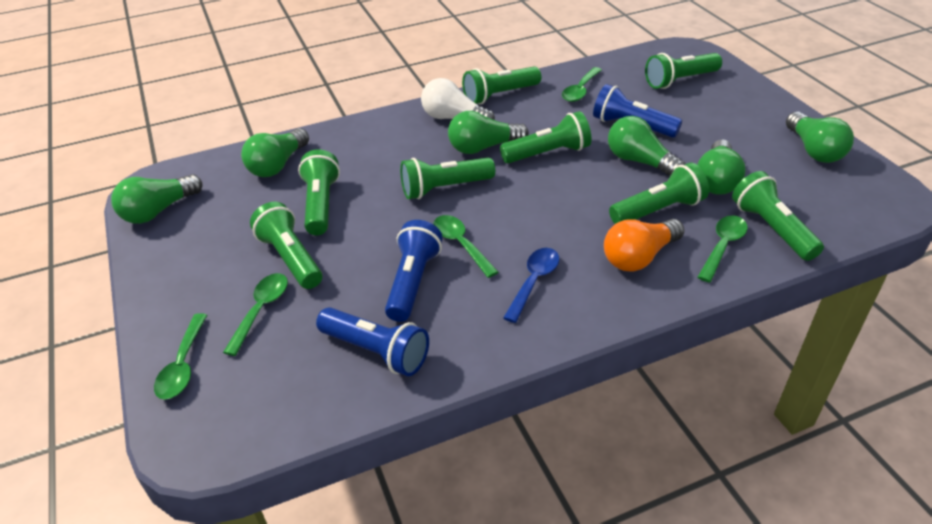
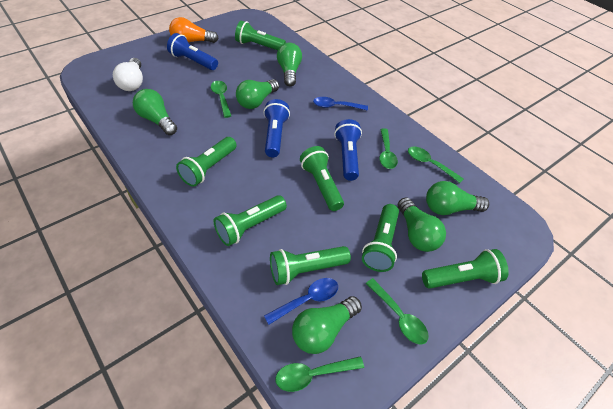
blue spoon: 1 -> 2
green flashlight: 8 -> 7

